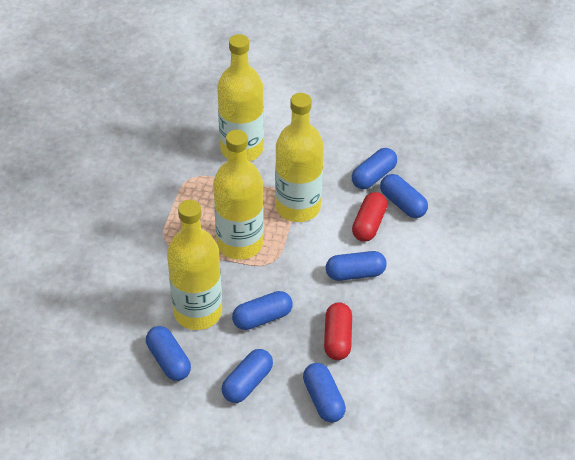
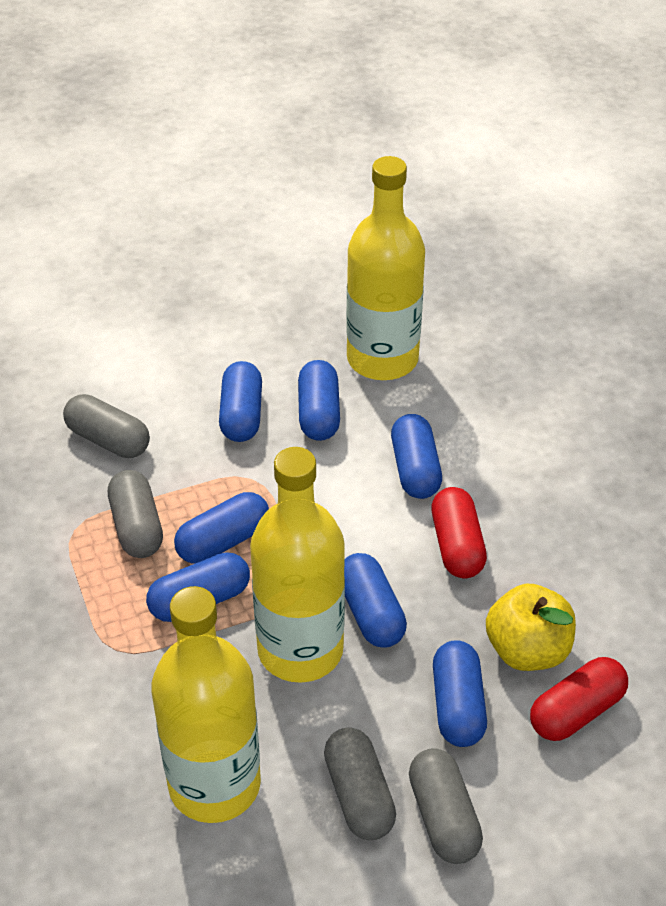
grey capsule: 0 -> 4
yellow apple: 0 -> 1
yellow bottle: 4 -> 3

